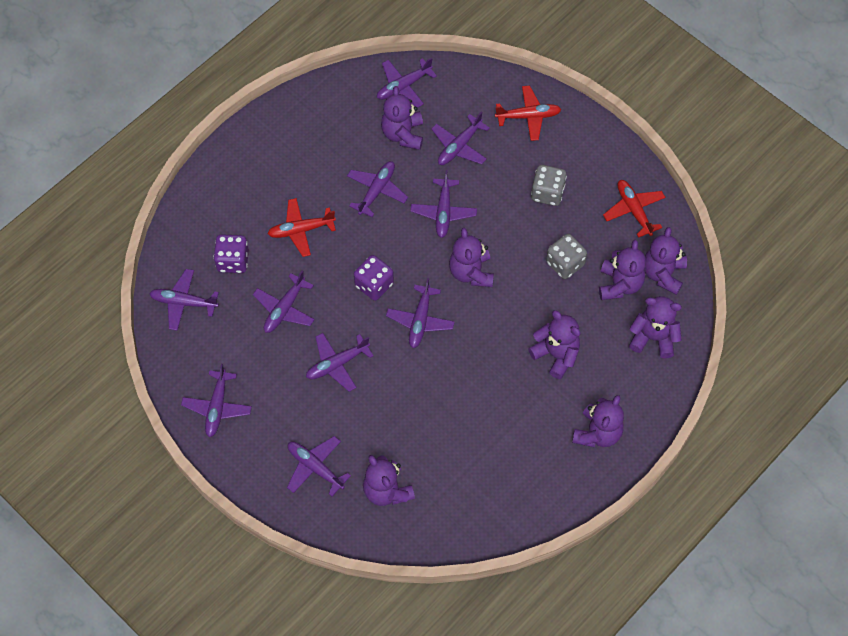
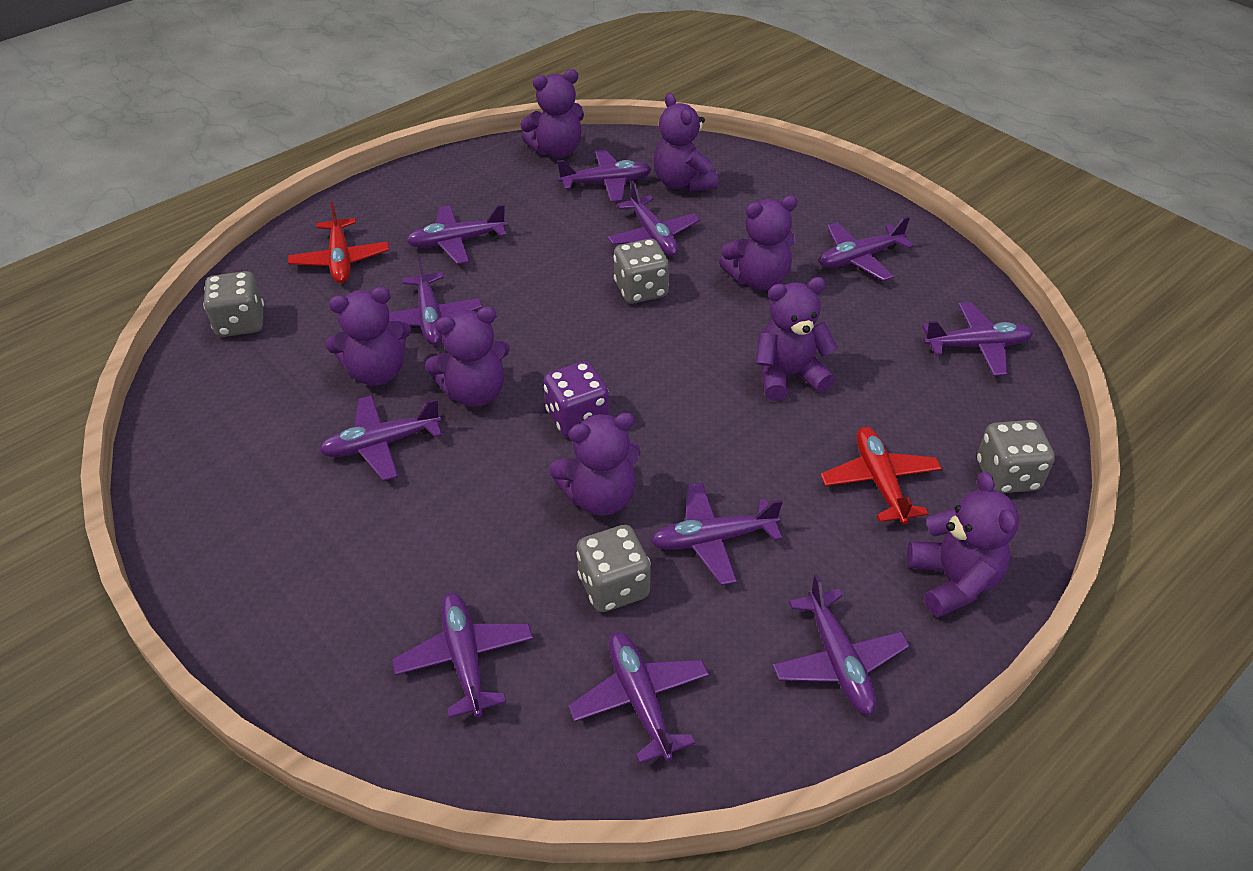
grey dice: 2 -> 4
purple dice: 2 -> 1
purple plane: 10 -> 11
red plane: 3 -> 2

